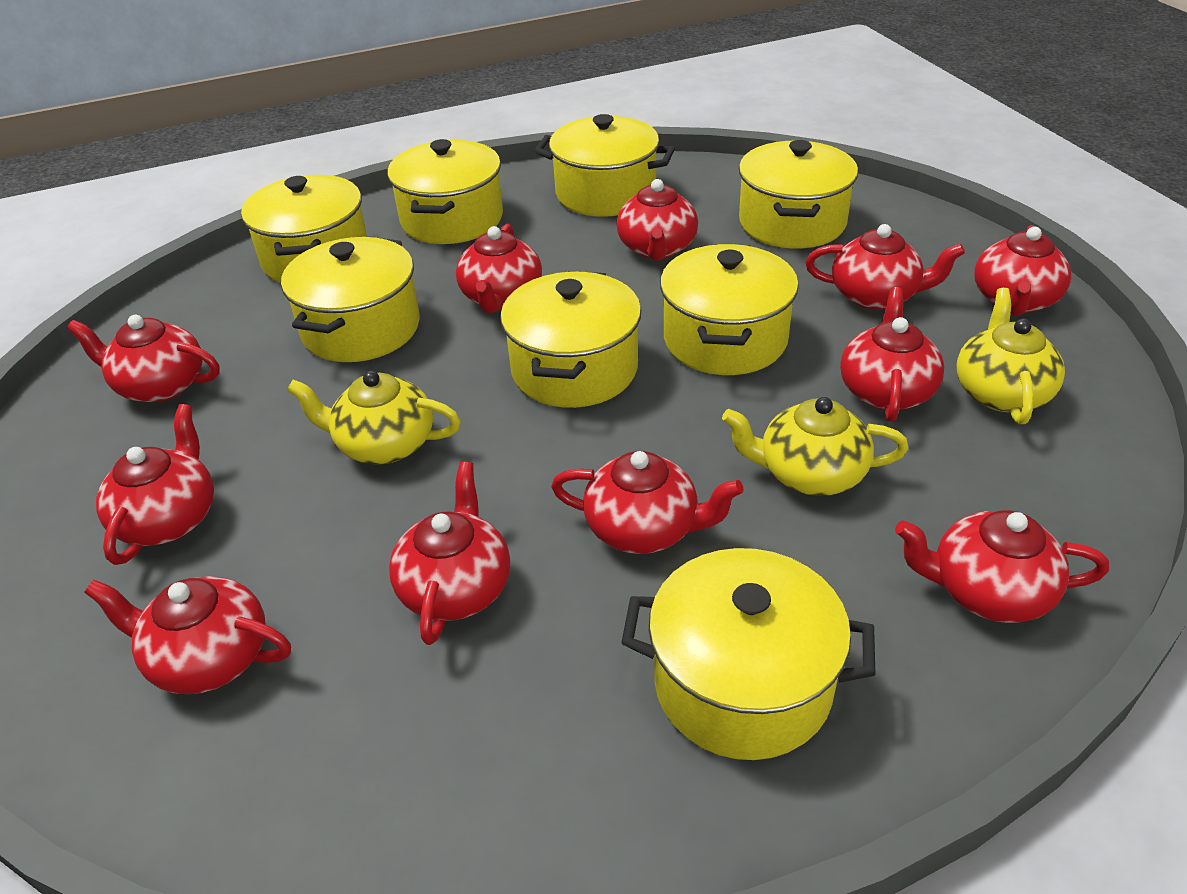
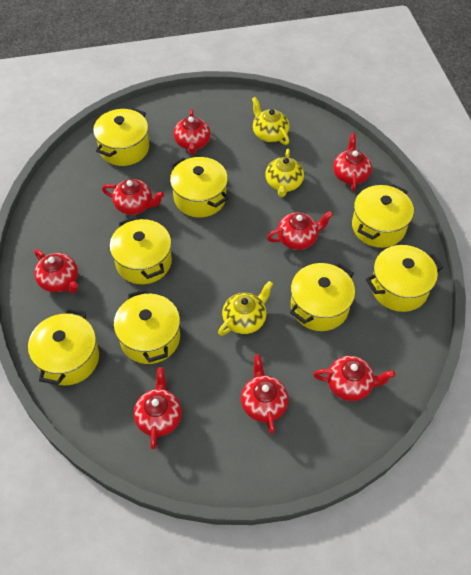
red teapot: 11 -> 8

